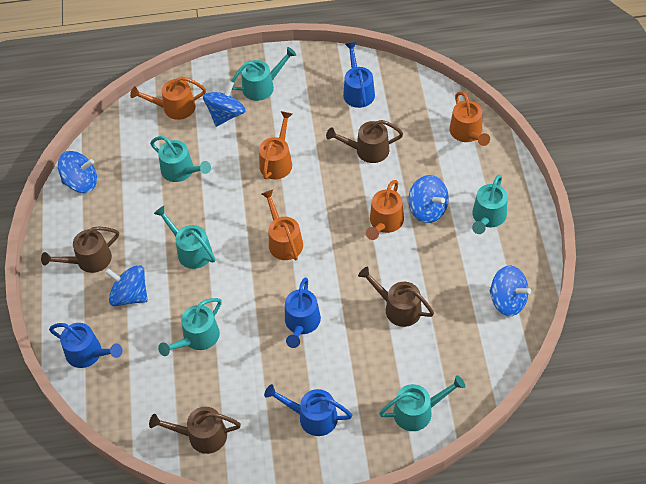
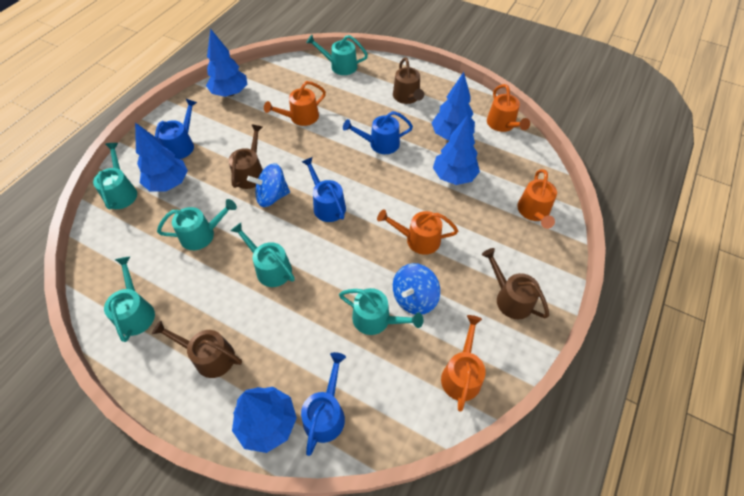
blue spinning top: 5 -> 2
blue tree: 0 -> 5

